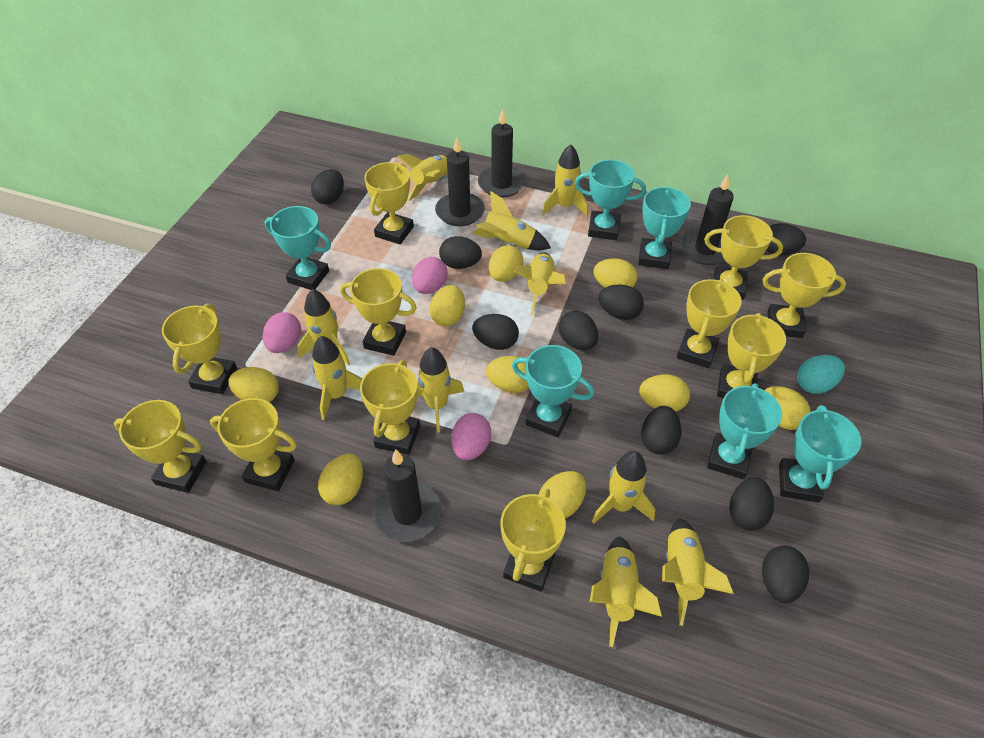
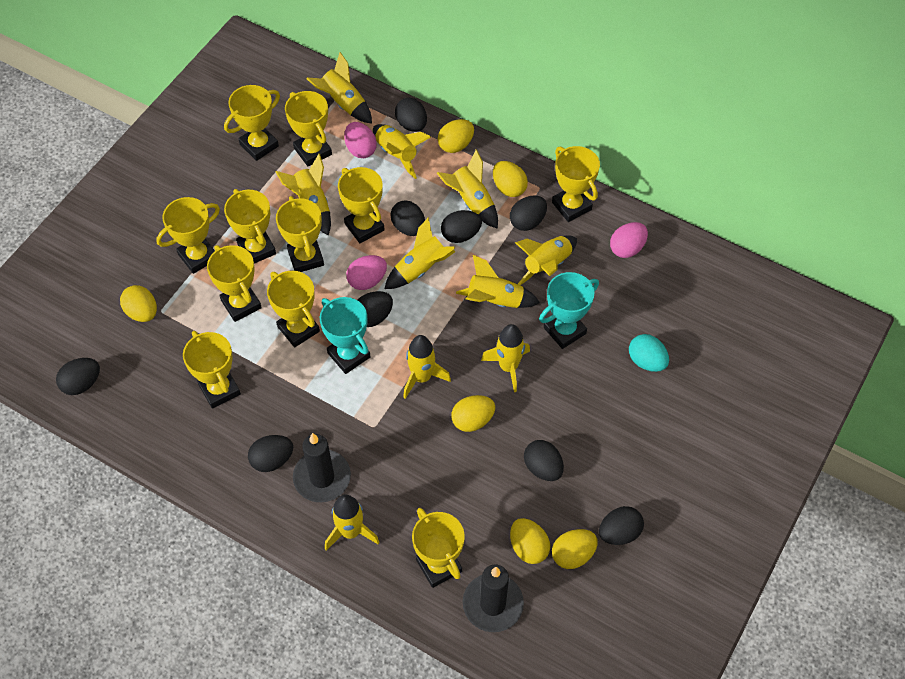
black candle: 4 -> 2
turquoise trophy: 6 -> 2
yellow egg: 9 -> 6

